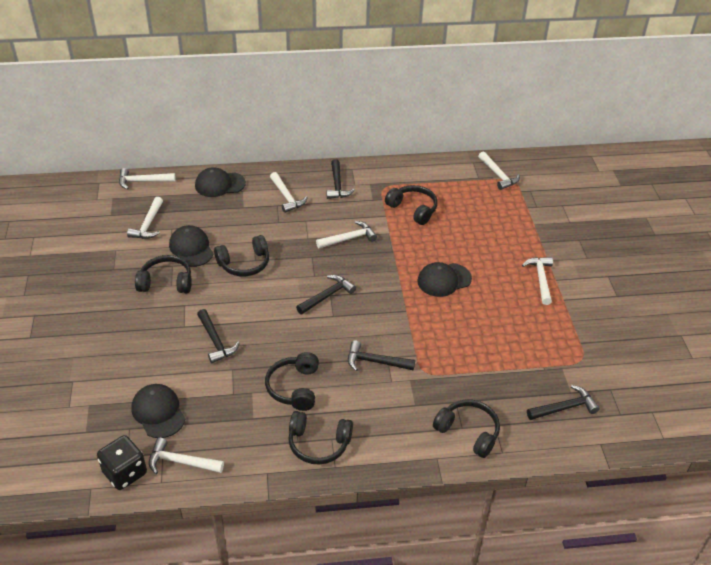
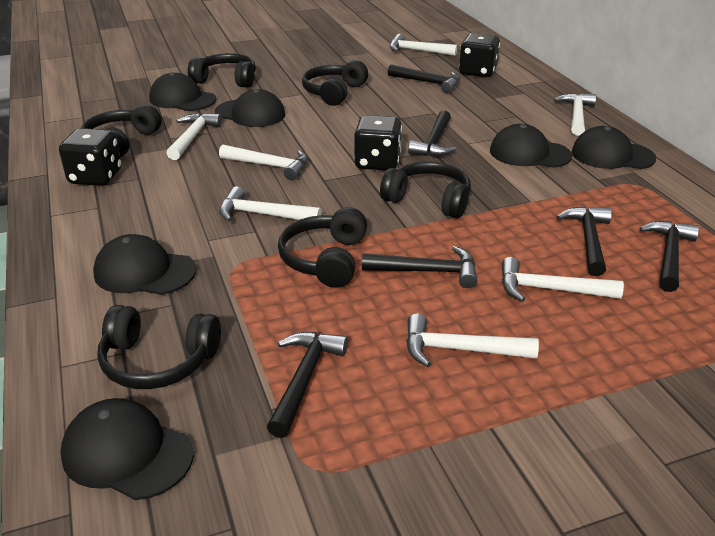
black cap: 4 -> 6
black dice: 1 -> 3
black hammer: 5 -> 6

